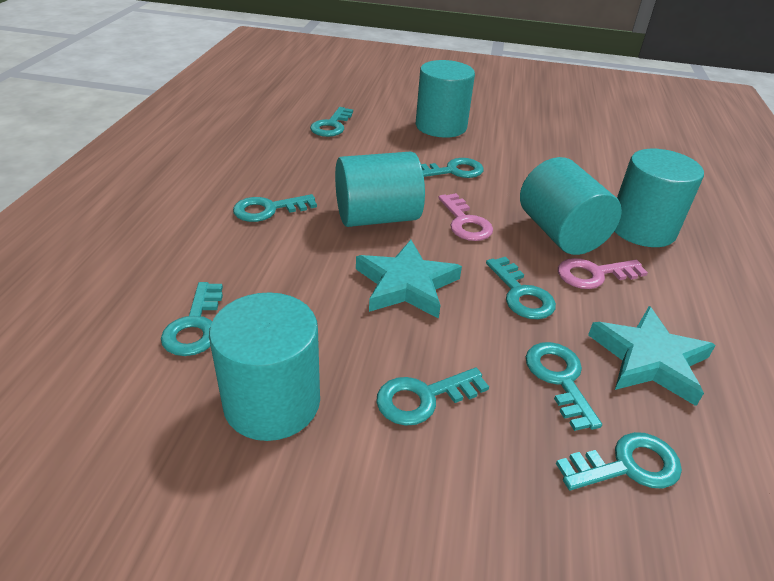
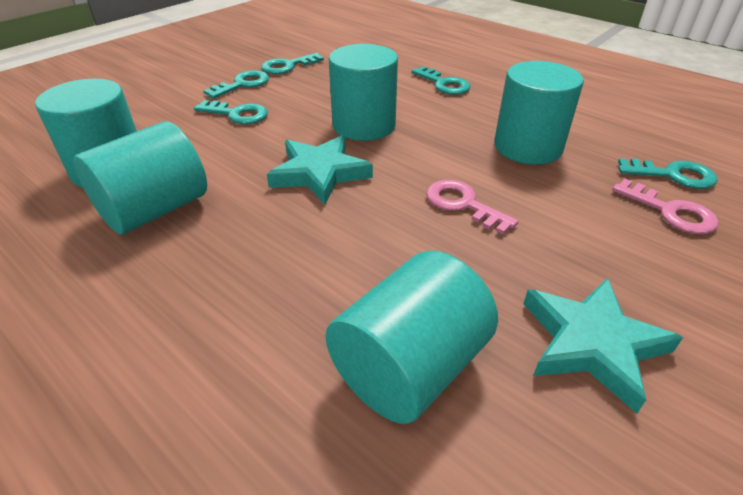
turquoise key: 8 -> 5

